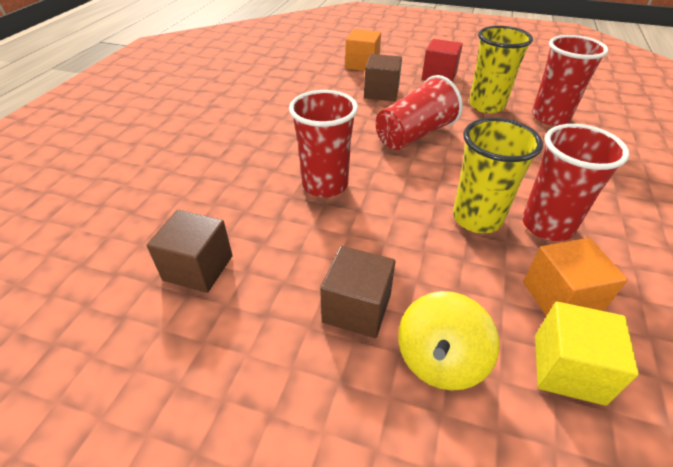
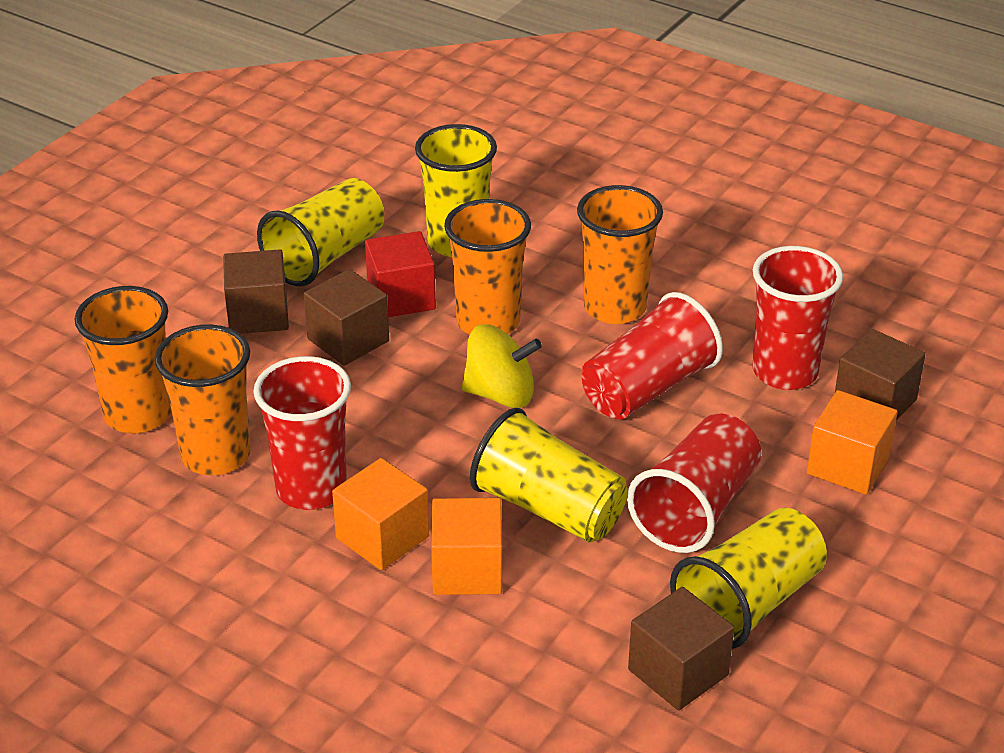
brown cube: 3 -> 4
orange cube: 2 -> 3
orange cup: 0 -> 4
yellow cube: 1 -> 0
yellow cup: 2 -> 4

